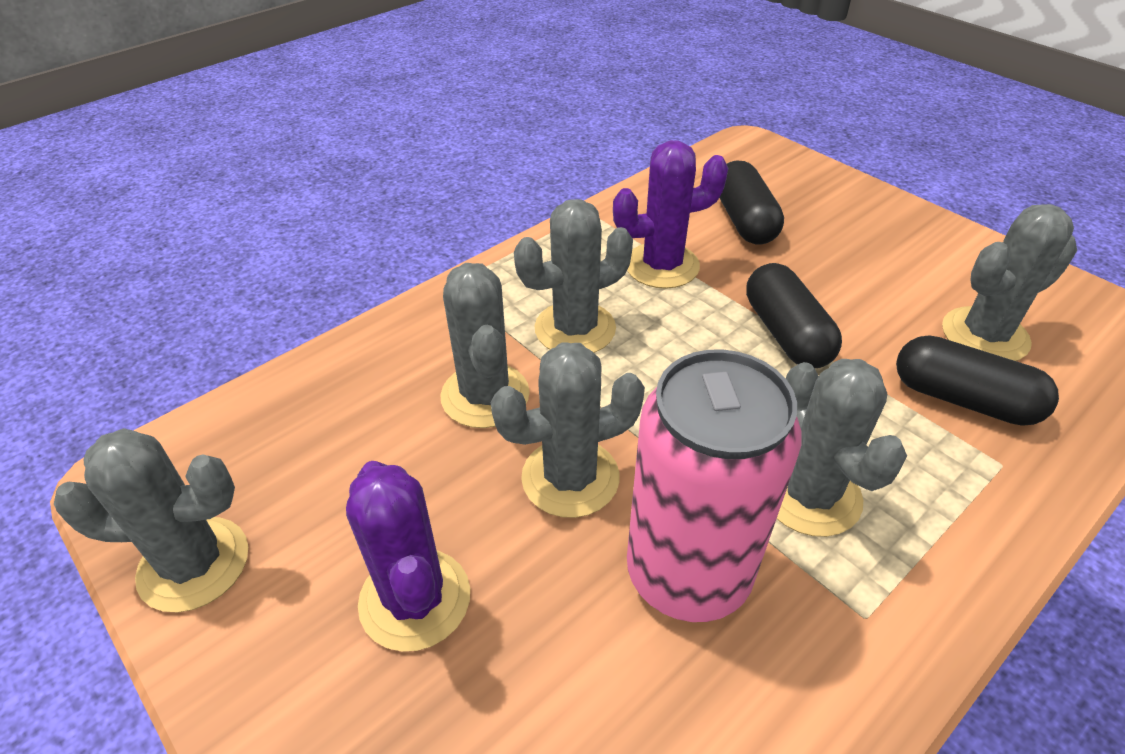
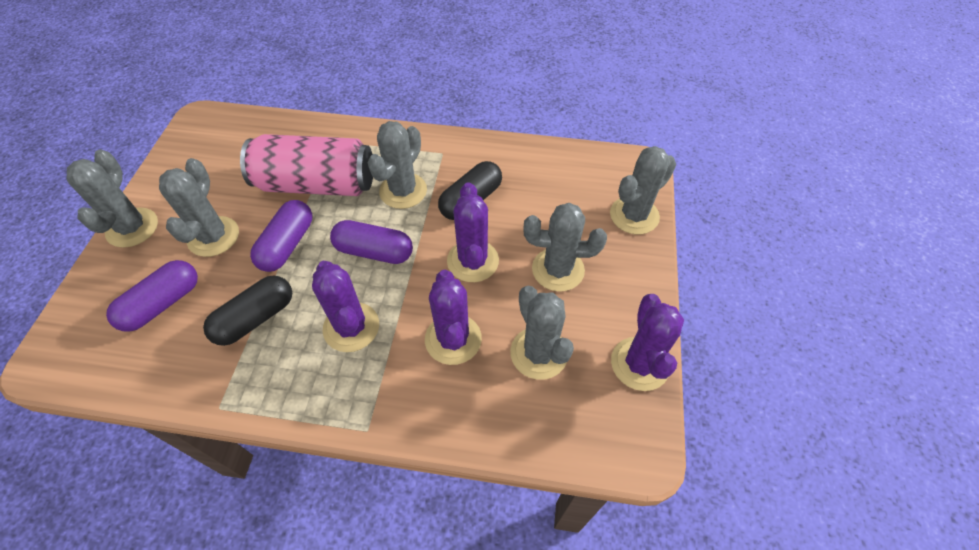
black capsule: 3 -> 2
purple cactus: 2 -> 4
purple capsule: 0 -> 3

